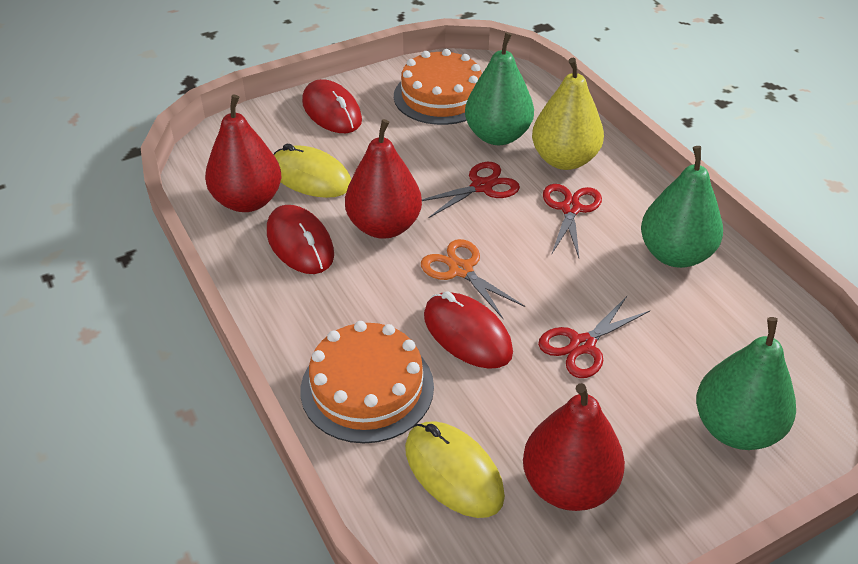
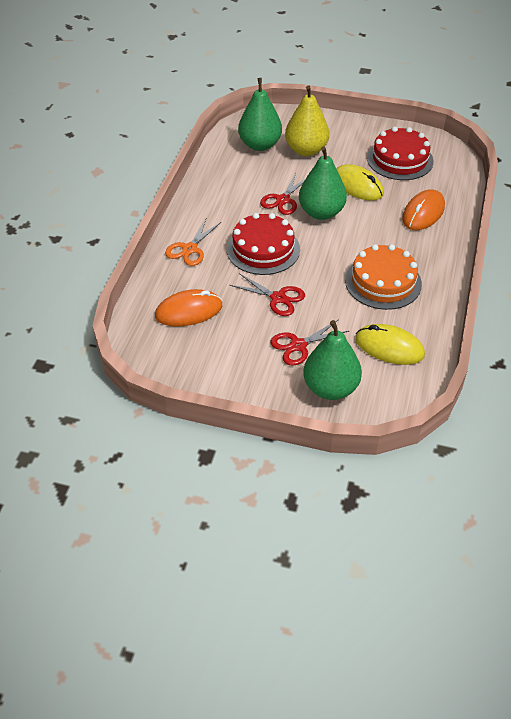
orange cake: 2 -> 1
orange mouse: 0 -> 2
red cake: 0 -> 2
red mouse: 3 -> 0
red pear: 3 -> 0

